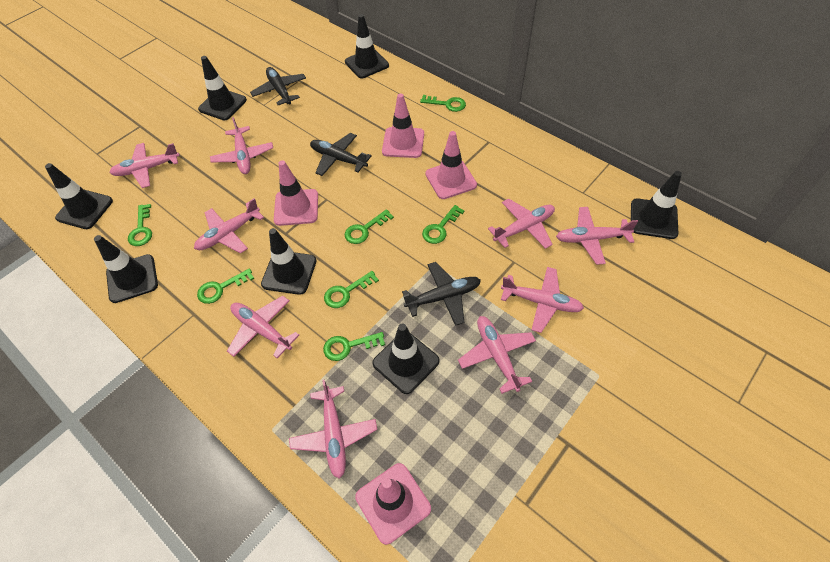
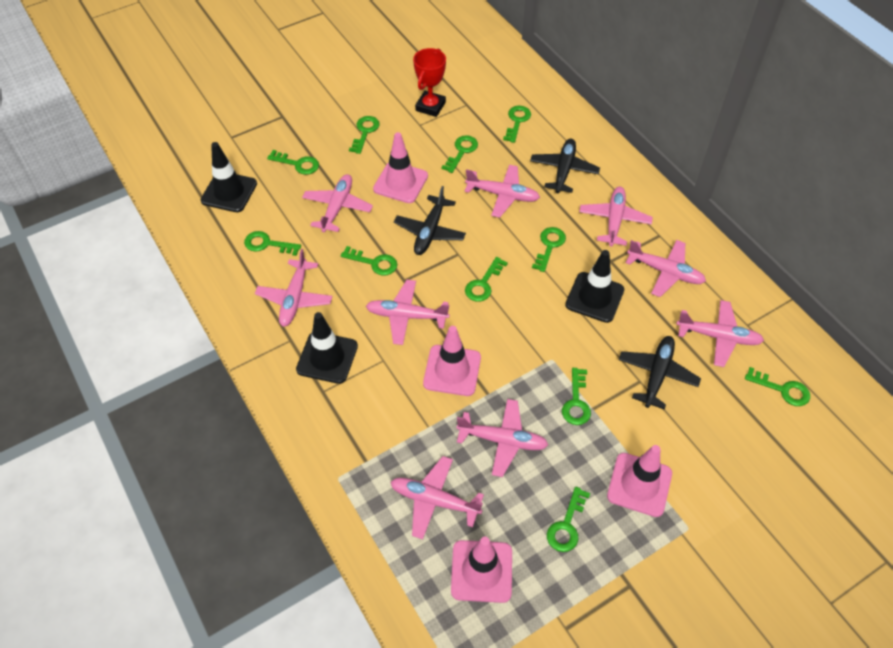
black traffic cone: 7 -> 3
green key: 7 -> 11
red trophy: 0 -> 1

